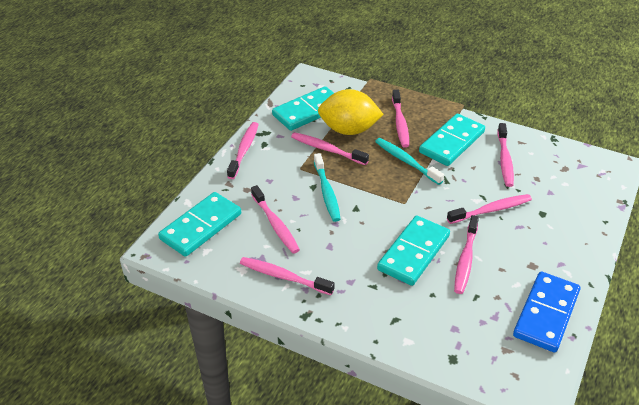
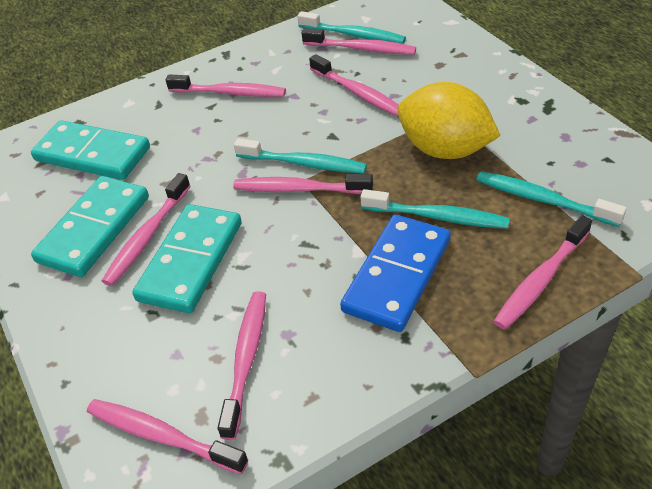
turquoise domino: 4 -> 3
turquoise toothbrush: 2 -> 4

